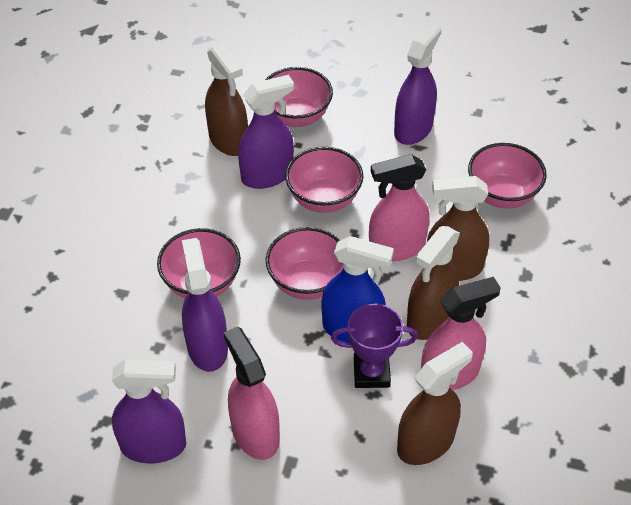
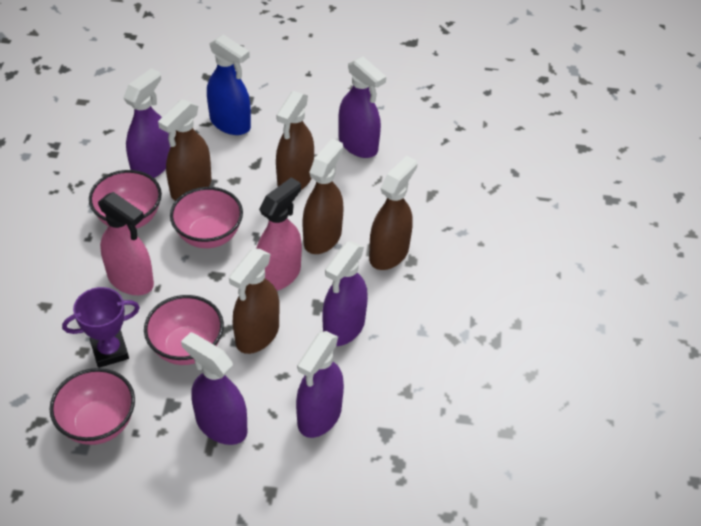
brown spray bottle: 4 -> 5
pink bowl: 5 -> 4
pink spray bottle: 3 -> 2
purple spray bottle: 4 -> 5

